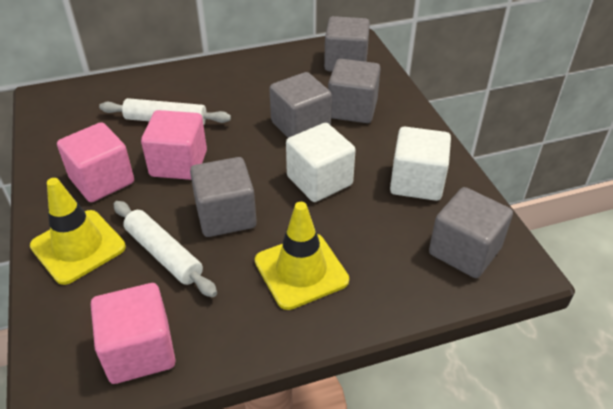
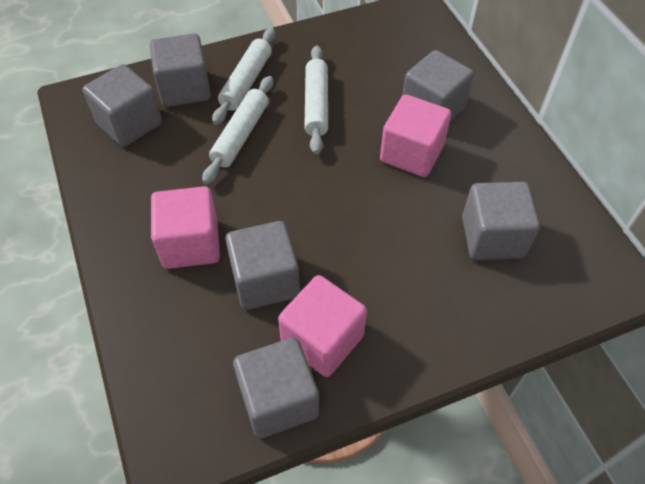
grey cube: 5 -> 6
white cube: 2 -> 0
white rolling pin: 2 -> 3
yellow traffic cone: 2 -> 0

